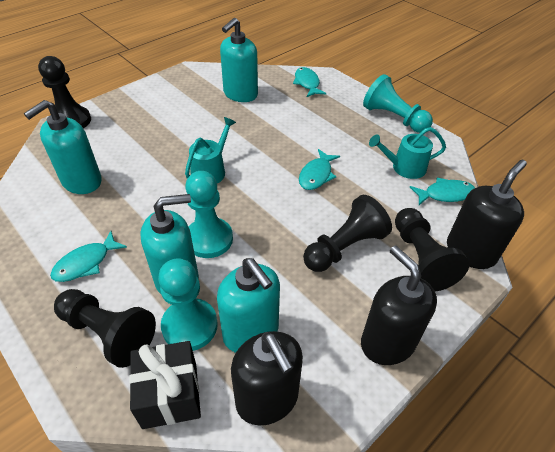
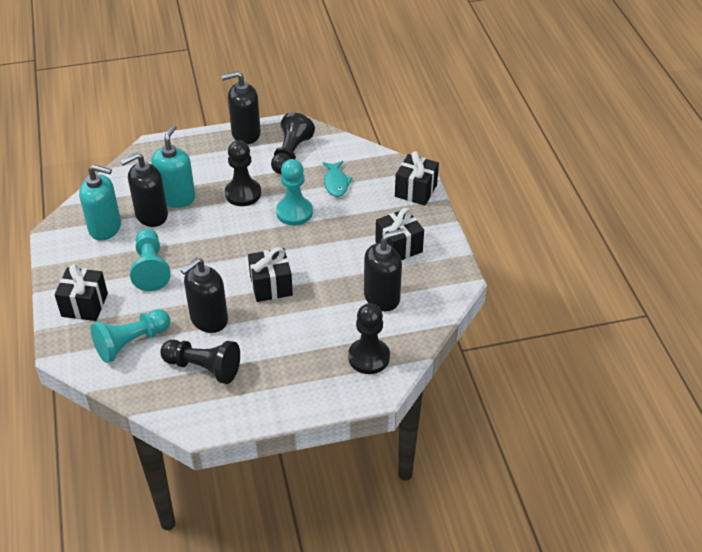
black gift: 1 -> 4
black soap dispenser: 3 -> 4
turquoise fish: 4 -> 1
turquoise soap dispenser: 4 -> 2
turquoise watering can: 2 -> 0

